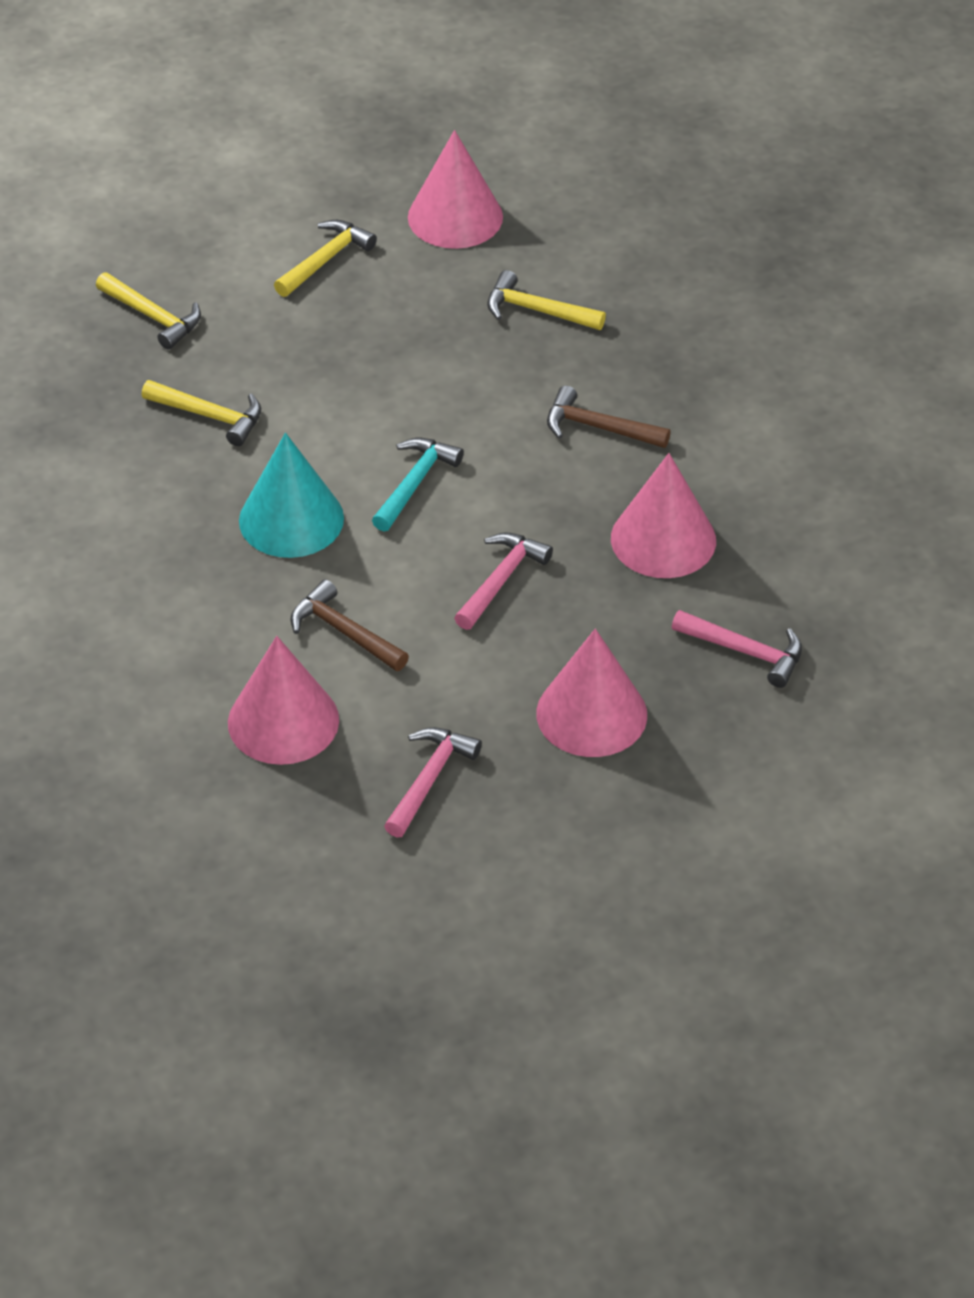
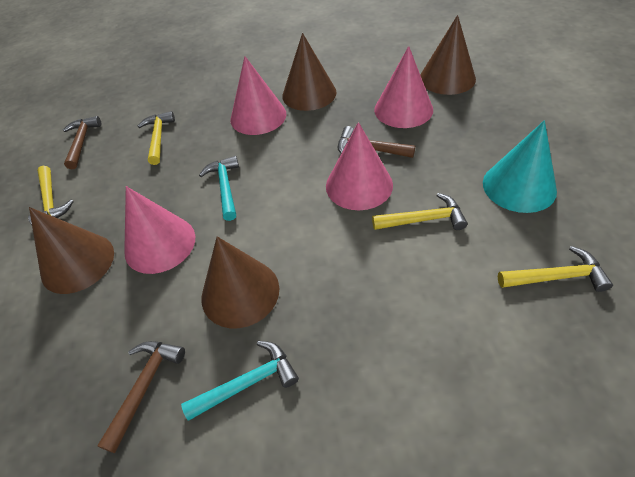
brown cone: 0 -> 4
brown hammer: 2 -> 3
pink hammer: 3 -> 0
turquoise hammer: 1 -> 2

